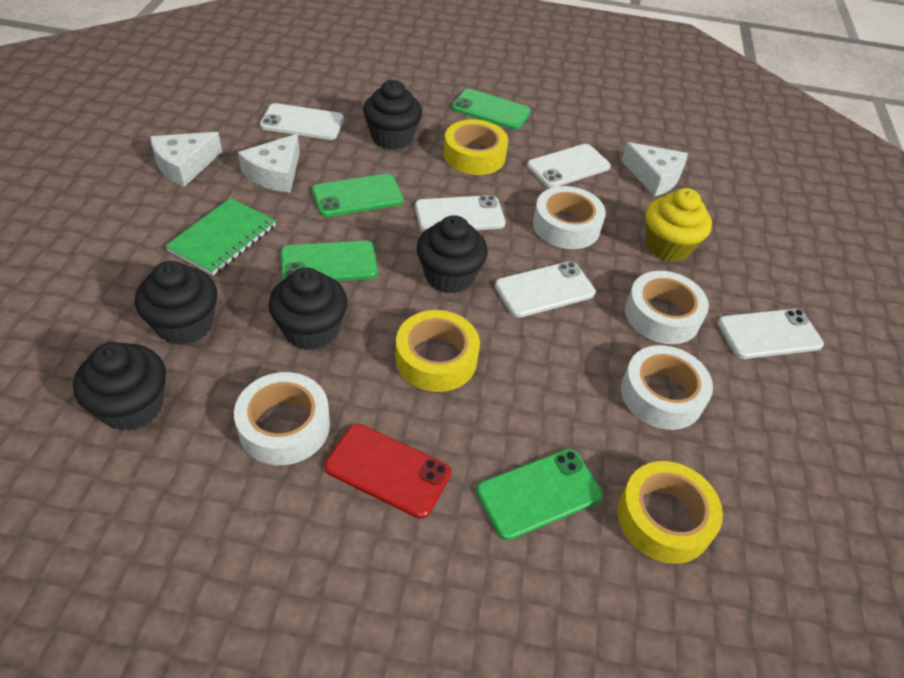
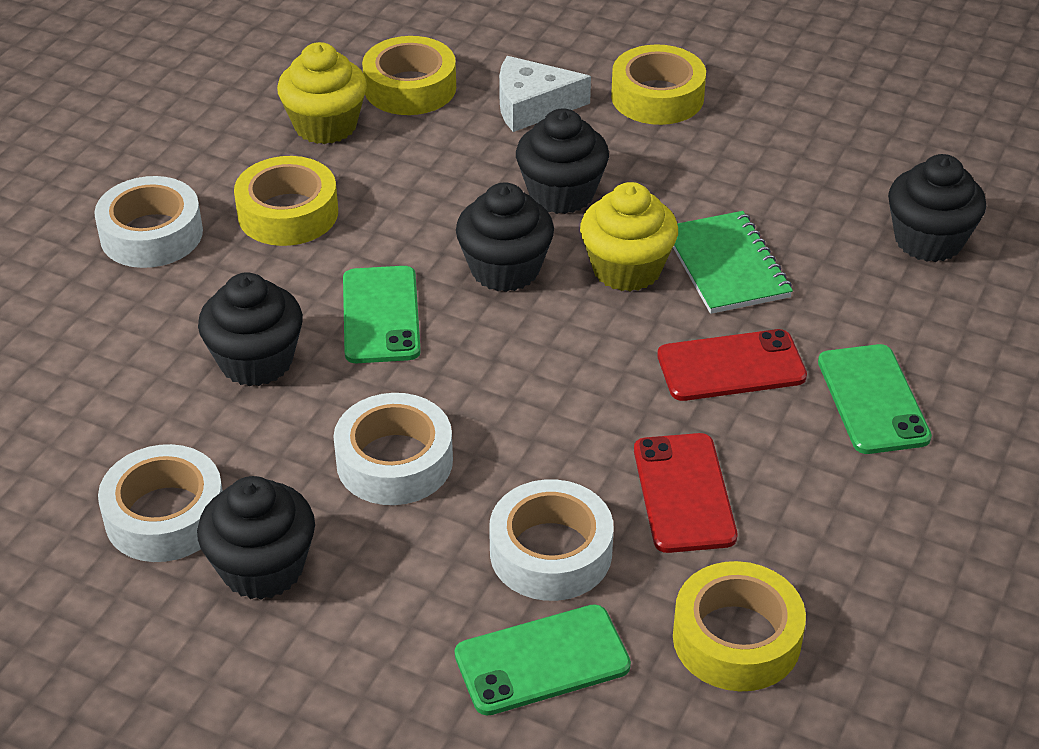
green phone: 4 -> 3
red phone: 1 -> 2
white cheese: 3 -> 1
white phone: 5 -> 0
yellow cupcake: 1 -> 2
yellow tape: 3 -> 4

